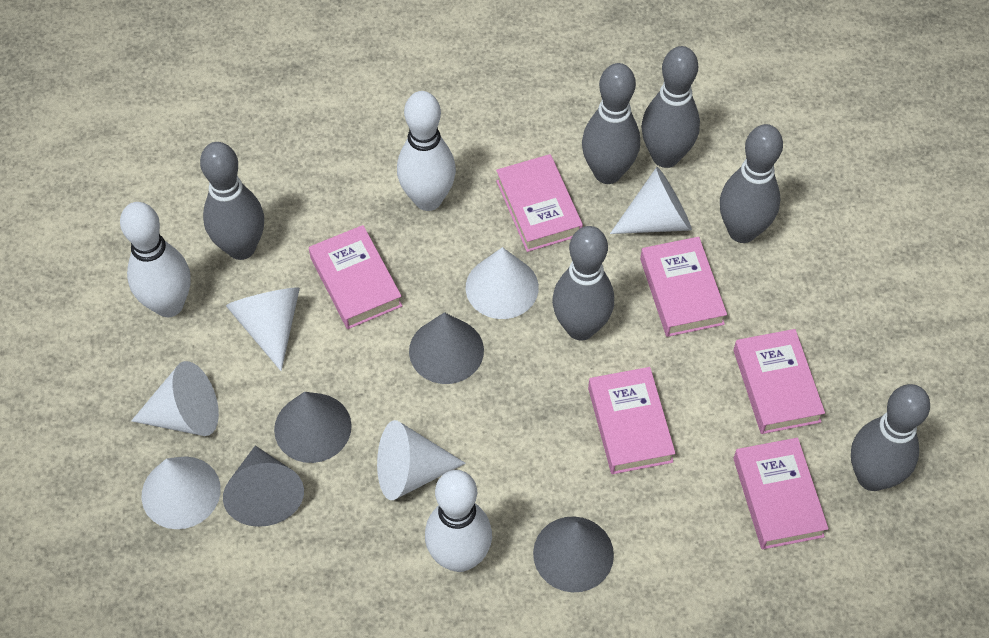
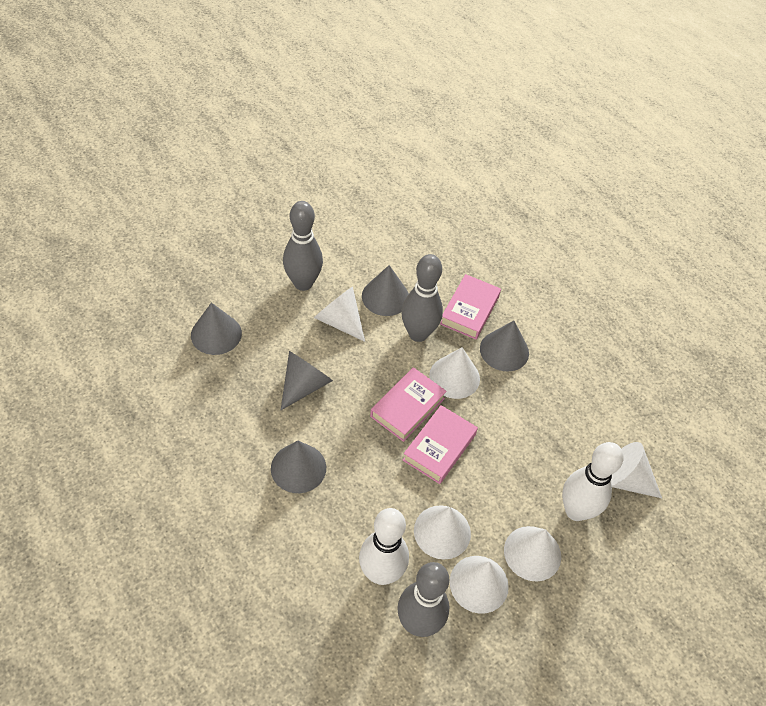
grey bowling pin: 6 -> 3
grey cone: 4 -> 5
pink book: 6 -> 3
white bowling pin: 3 -> 2

